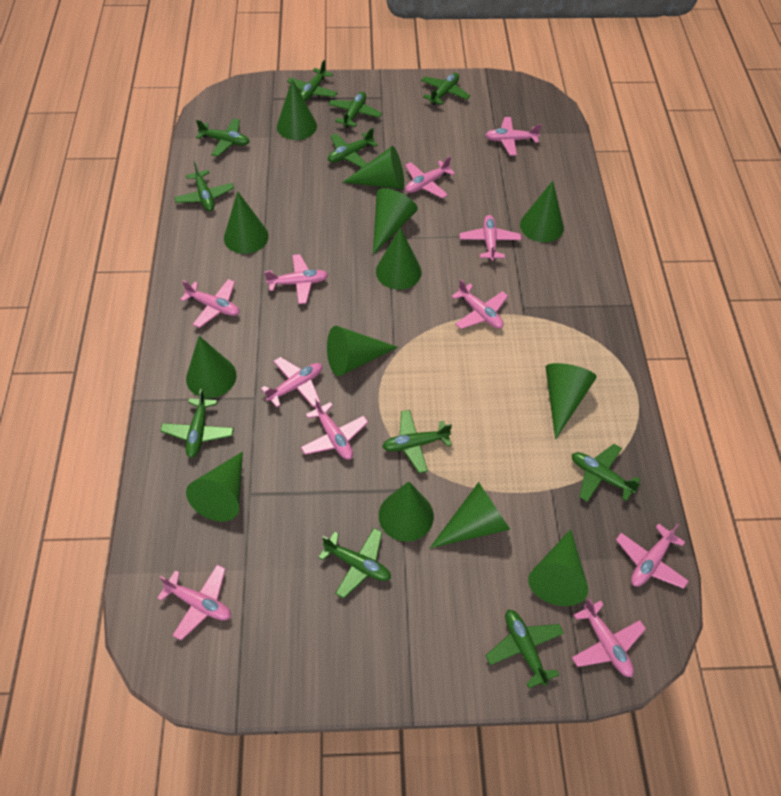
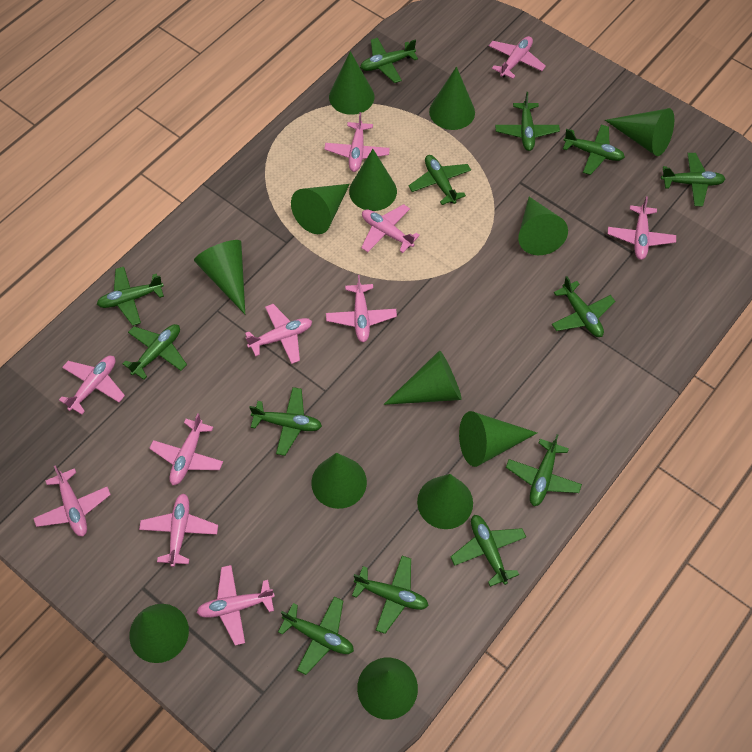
green plane: 11 -> 13

